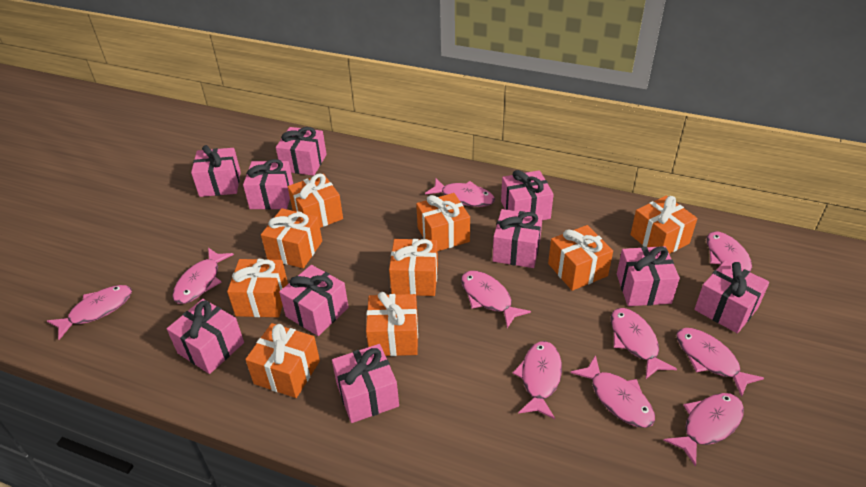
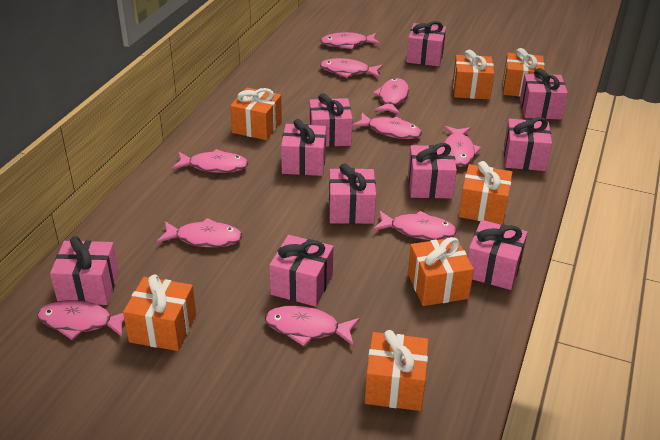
orange gift: 9 -> 7

